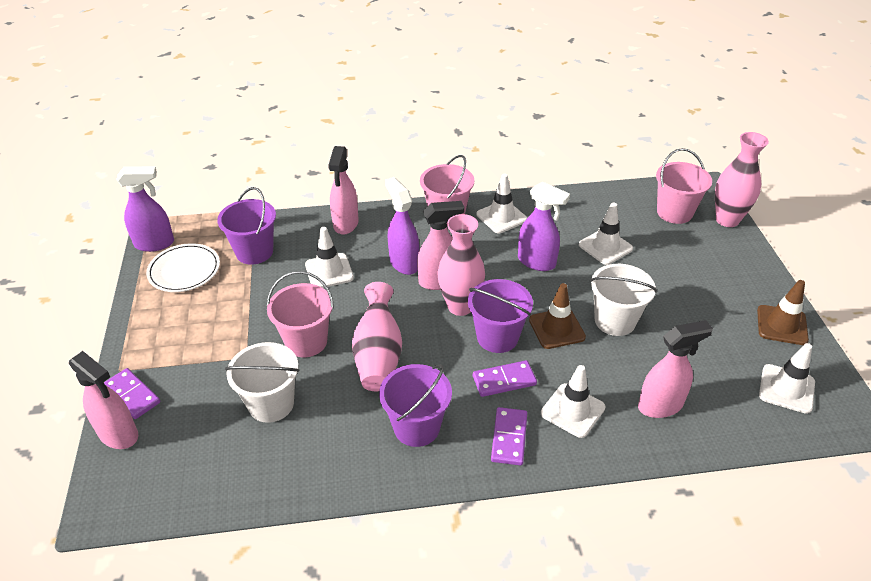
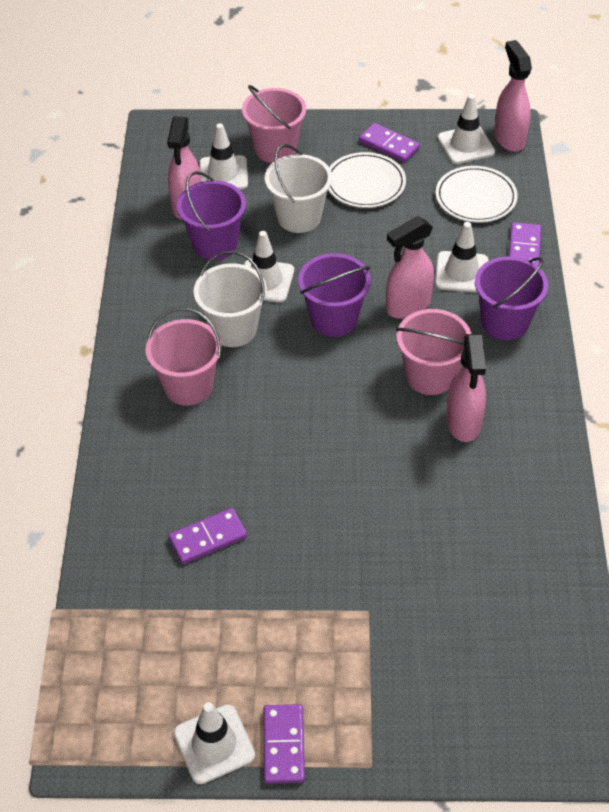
brown traffic cone: 2 -> 0
pink vase: 3 -> 0
purple domino: 3 -> 4
purple spray bottle: 3 -> 0
white plate: 1 -> 2

